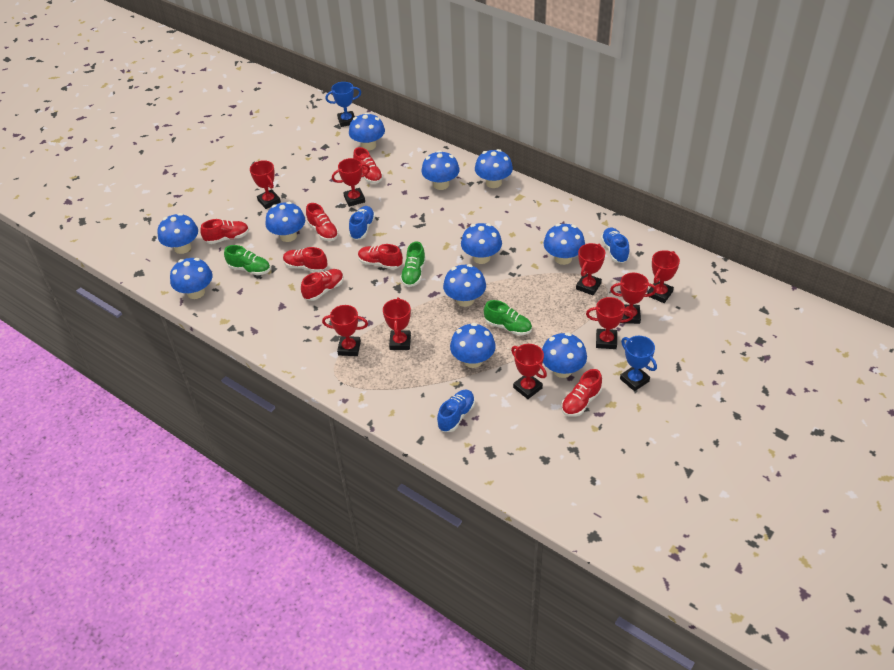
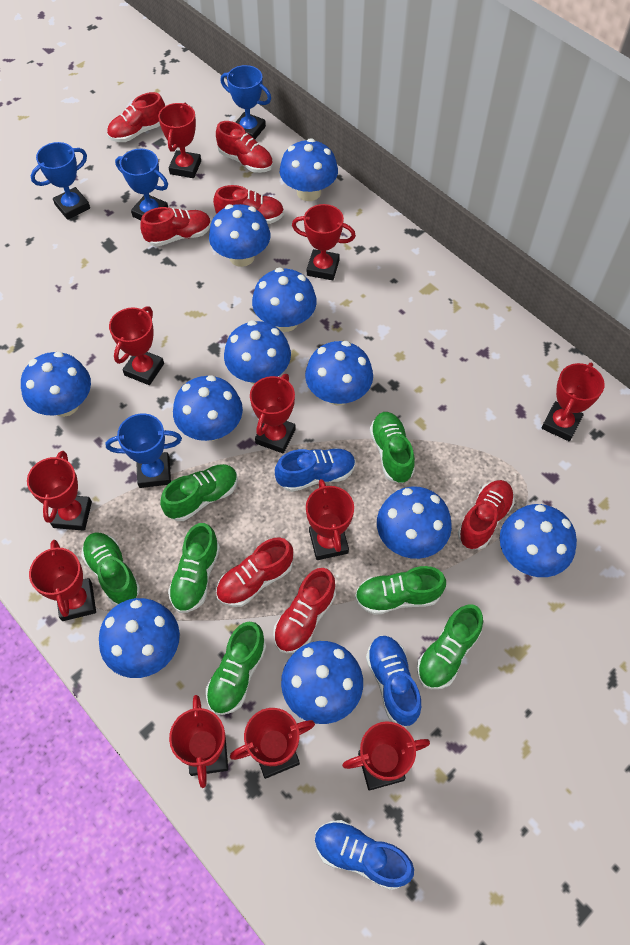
blue trophy: 2 -> 4
green shoe: 3 -> 7
red trophy: 9 -> 11

